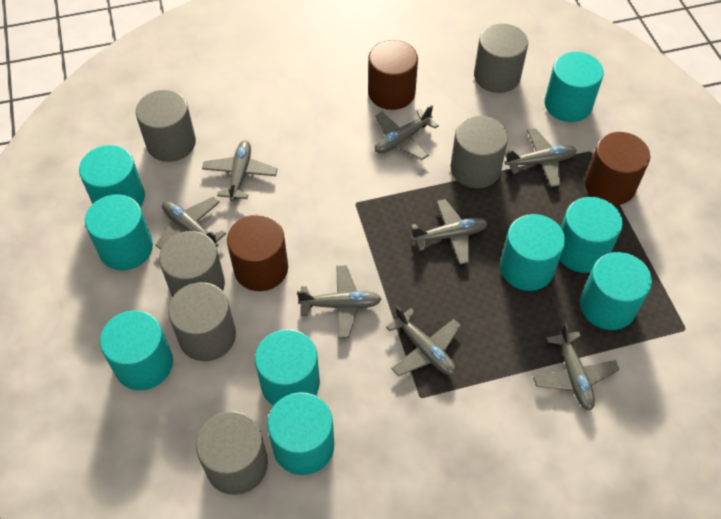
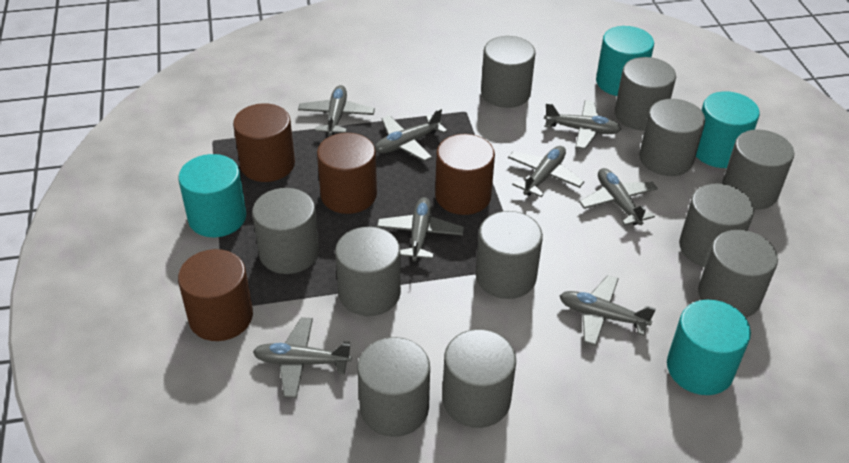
brown cylinder: 3 -> 4
grey cylinder: 6 -> 11
turquoise cylinder: 9 -> 4

